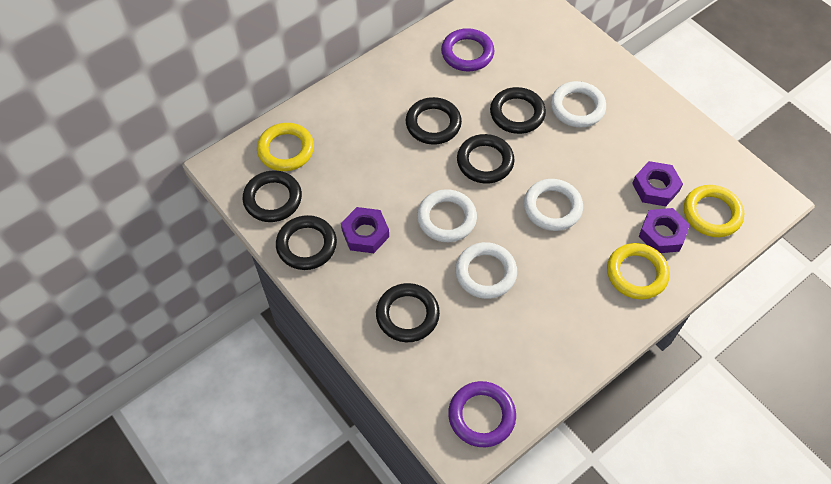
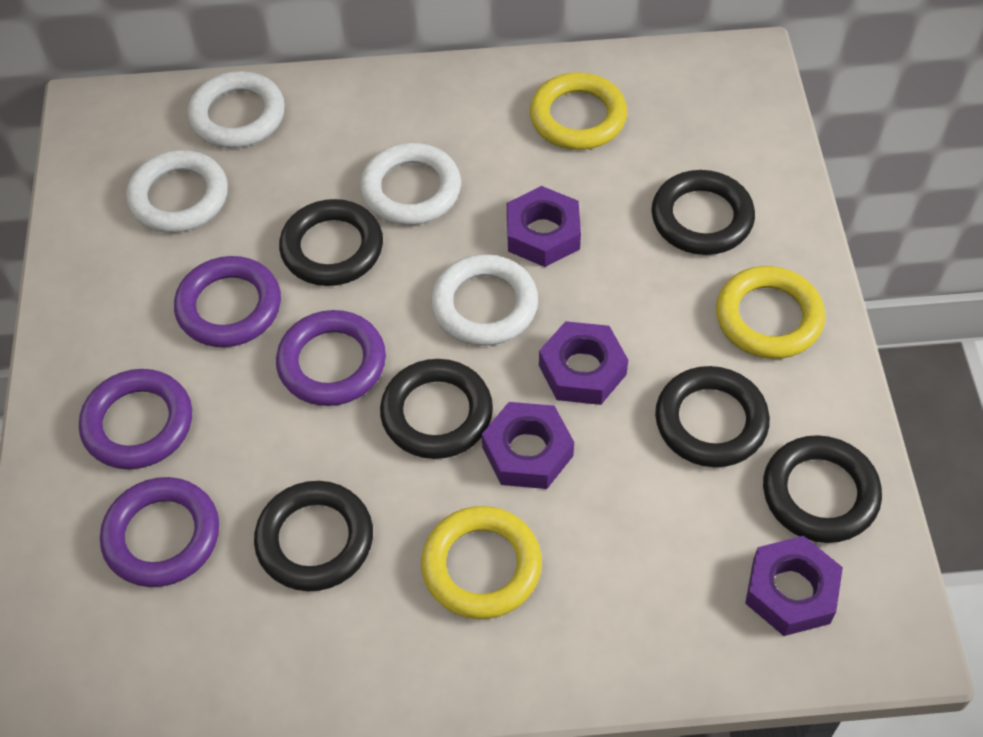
purple nut: 3 -> 4
purple ring: 2 -> 4

